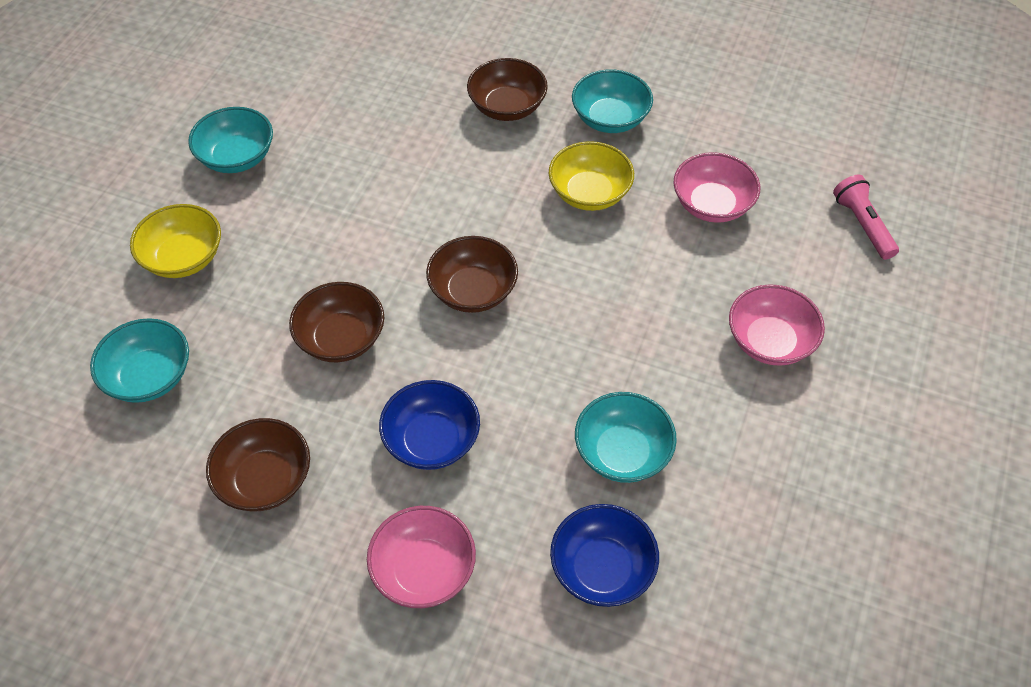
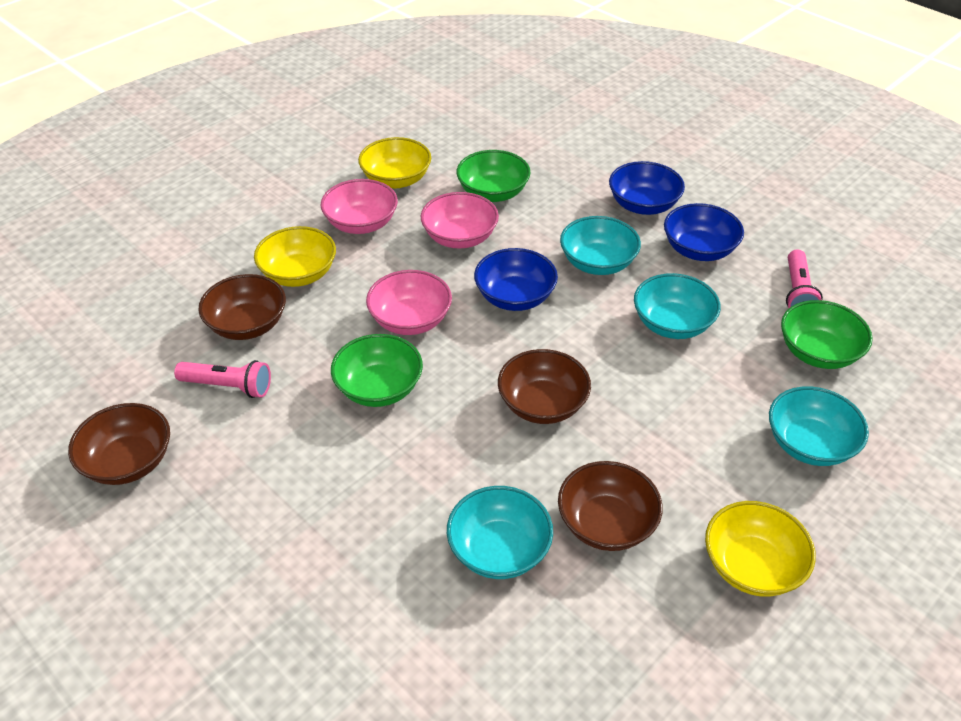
blue bowl: 2 -> 3
green bowl: 0 -> 3
pink flashlight: 1 -> 2
yellow bowl: 2 -> 3

